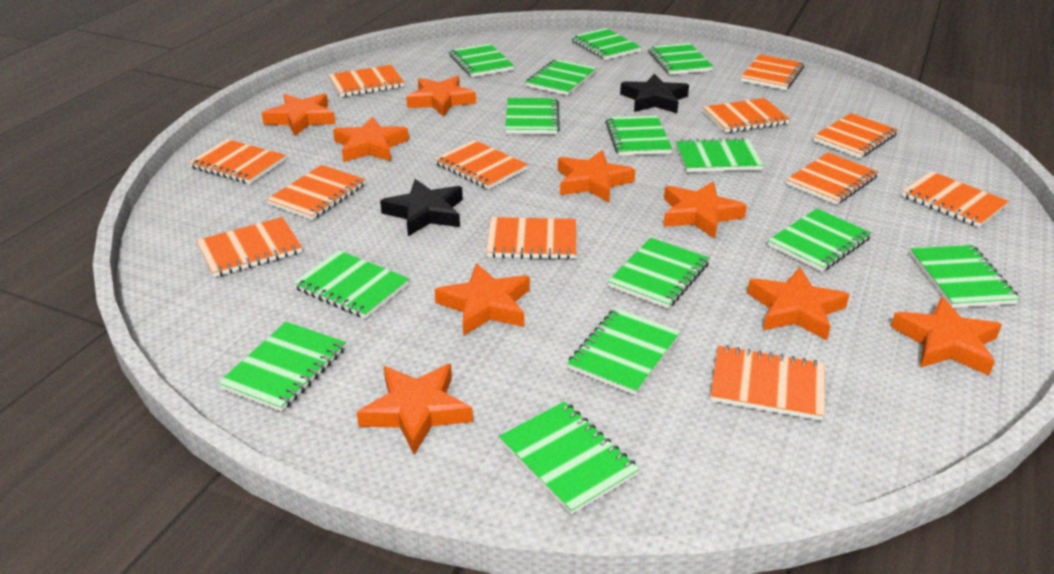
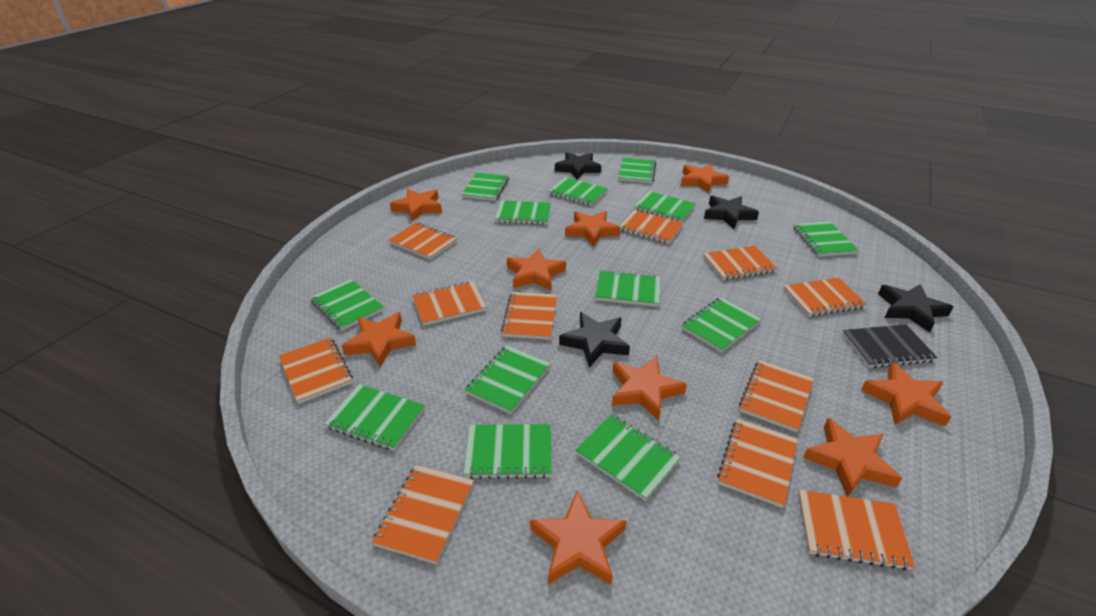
black notebook: 0 -> 1
black star: 2 -> 4
green notebook: 14 -> 13
orange notebook: 12 -> 11

